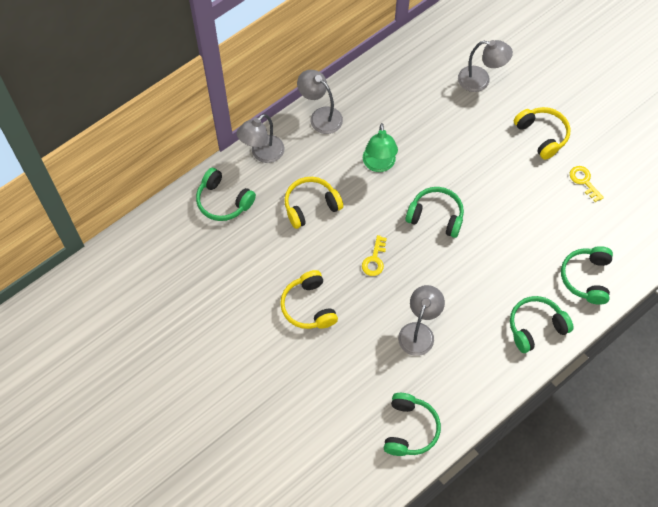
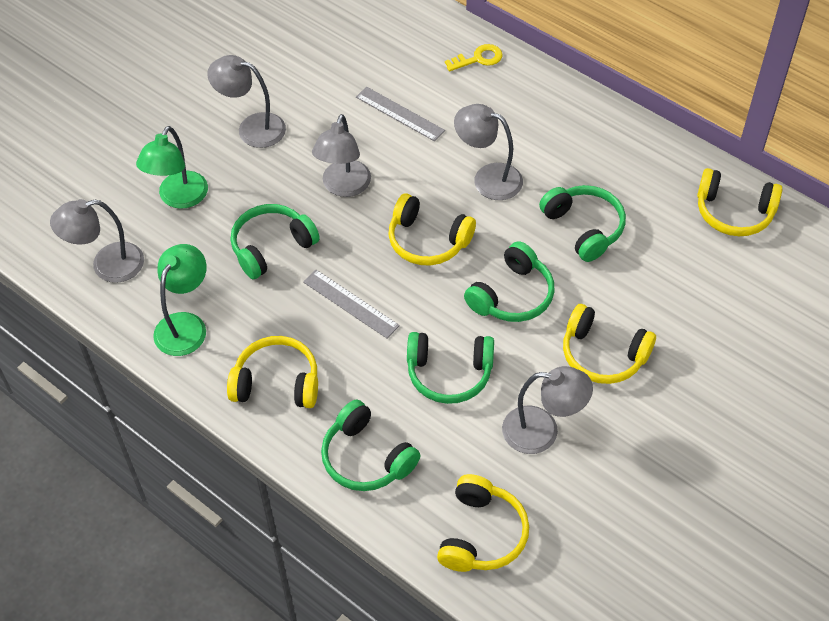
green lamp: 1 -> 2
grey lamp: 4 -> 5
grey ruler: 0 -> 2
yellow headphones: 3 -> 5
yellow key: 2 -> 1

